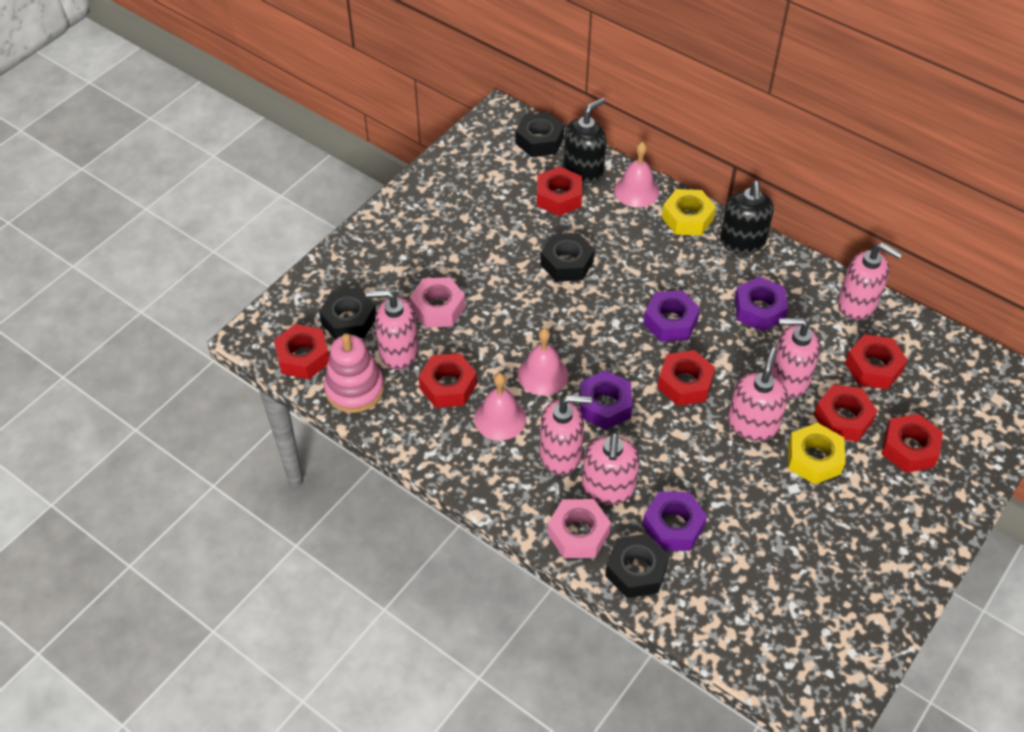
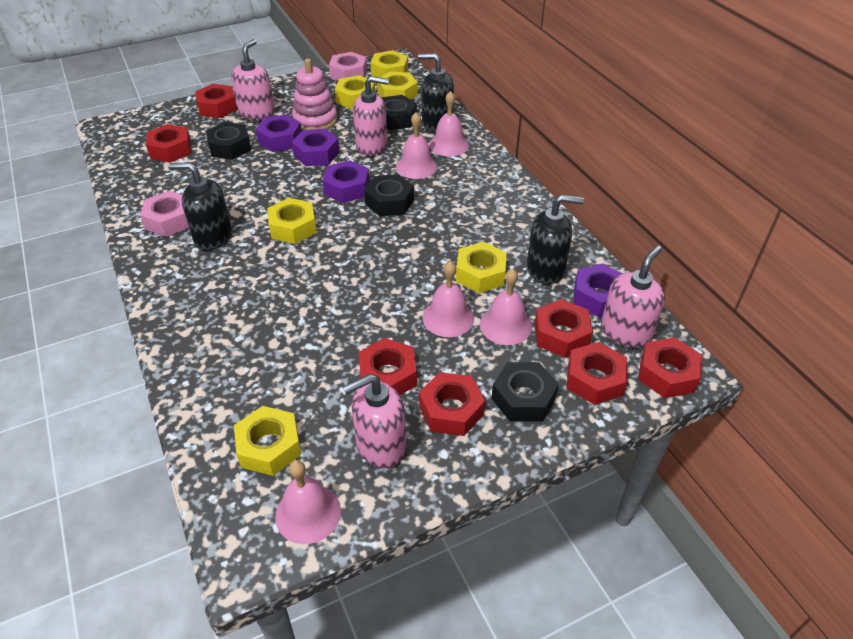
black soap dispenser: 2 -> 3
pink bell: 3 -> 5
pink soap dispenser: 6 -> 4
yellow nut: 2 -> 6

